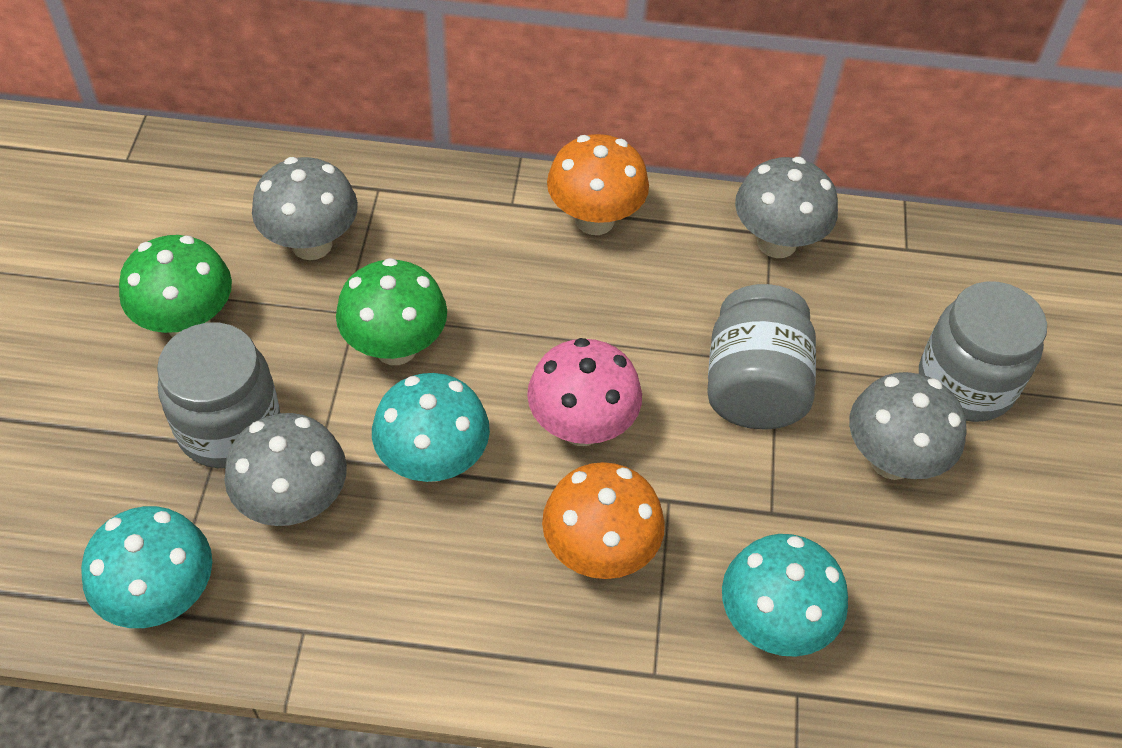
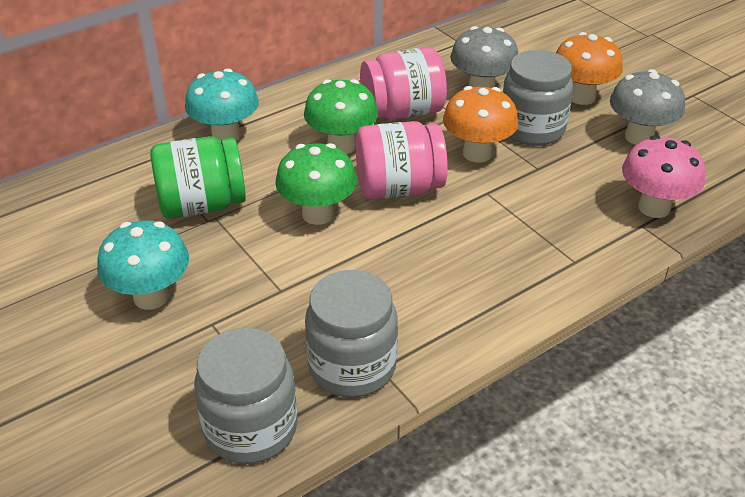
green jar: 0 -> 1
grey mushroom: 4 -> 2
pink jar: 0 -> 2
turquoise mushroom: 3 -> 2

